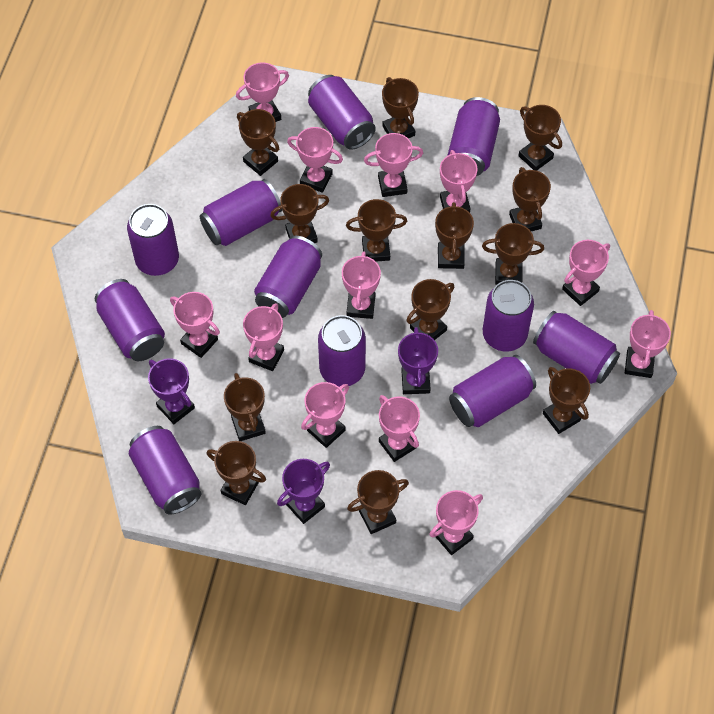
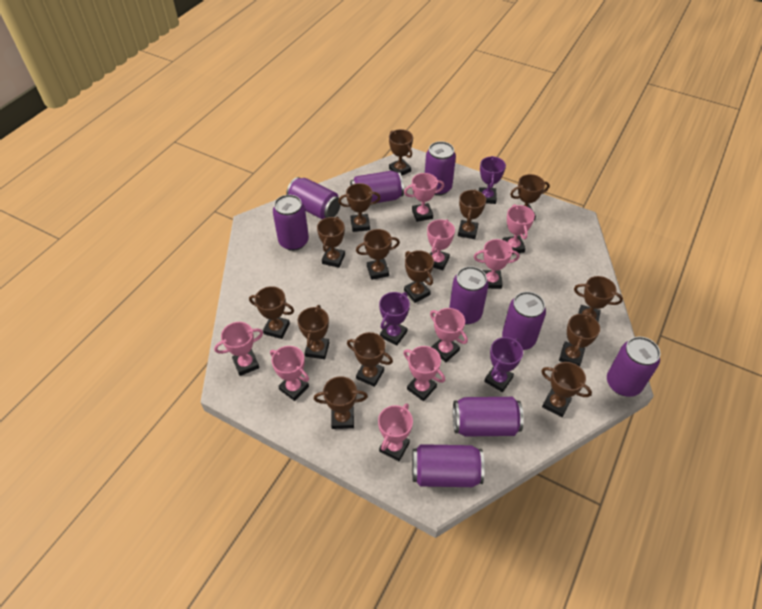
brown trophy: 13 -> 14
pink trophy: 12 -> 9
purple can: 11 -> 9

